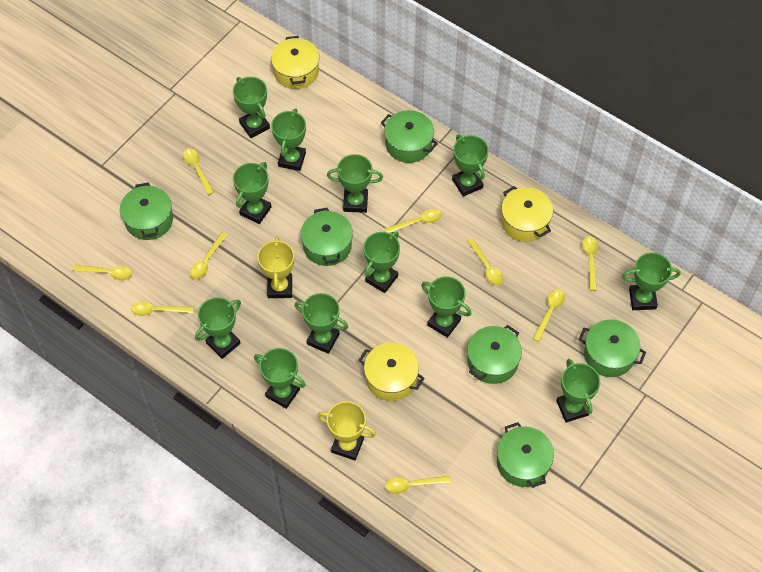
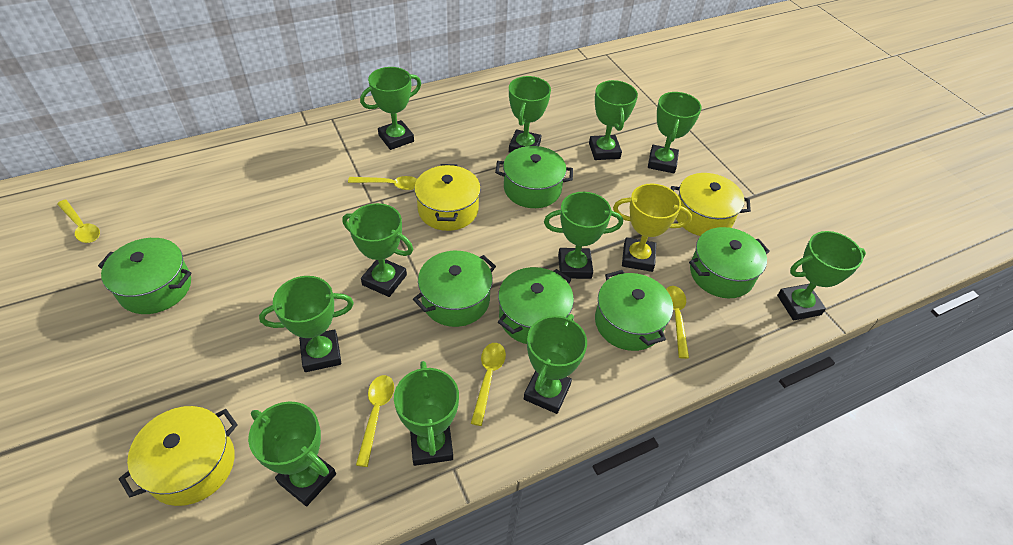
green trophy: 12 -> 11
yellow spoon: 9 -> 5
yellow trophy: 2 -> 1

